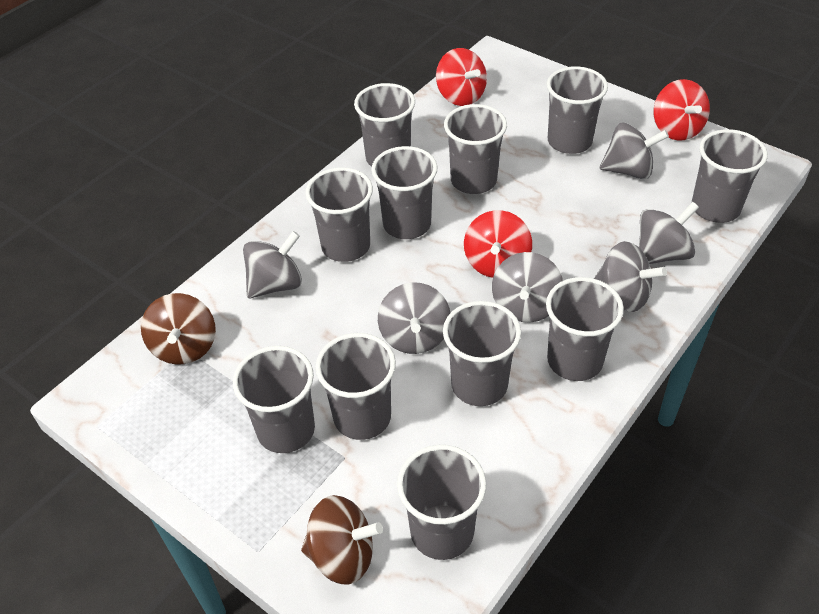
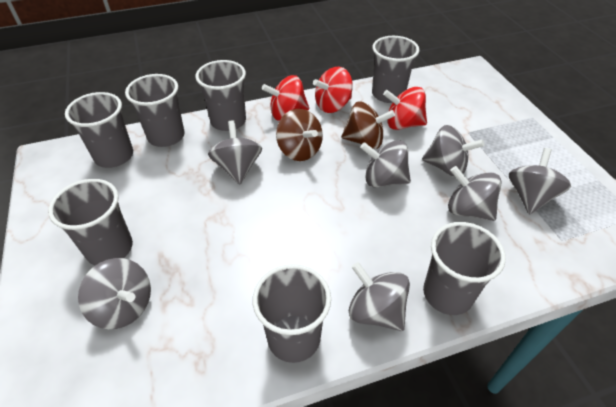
grey cup: 11 -> 7
grey spinning top: 6 -> 7

